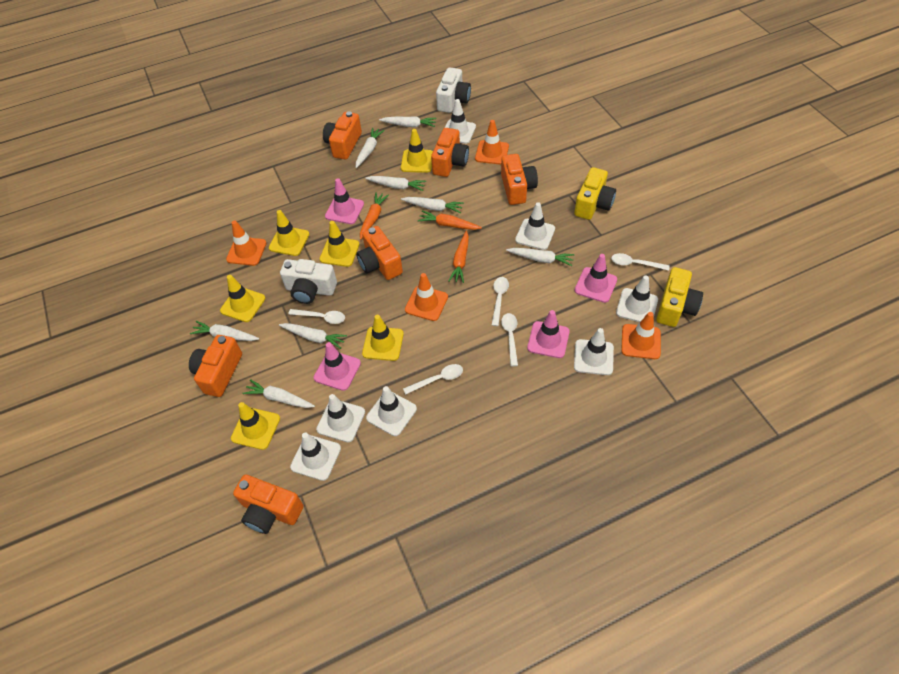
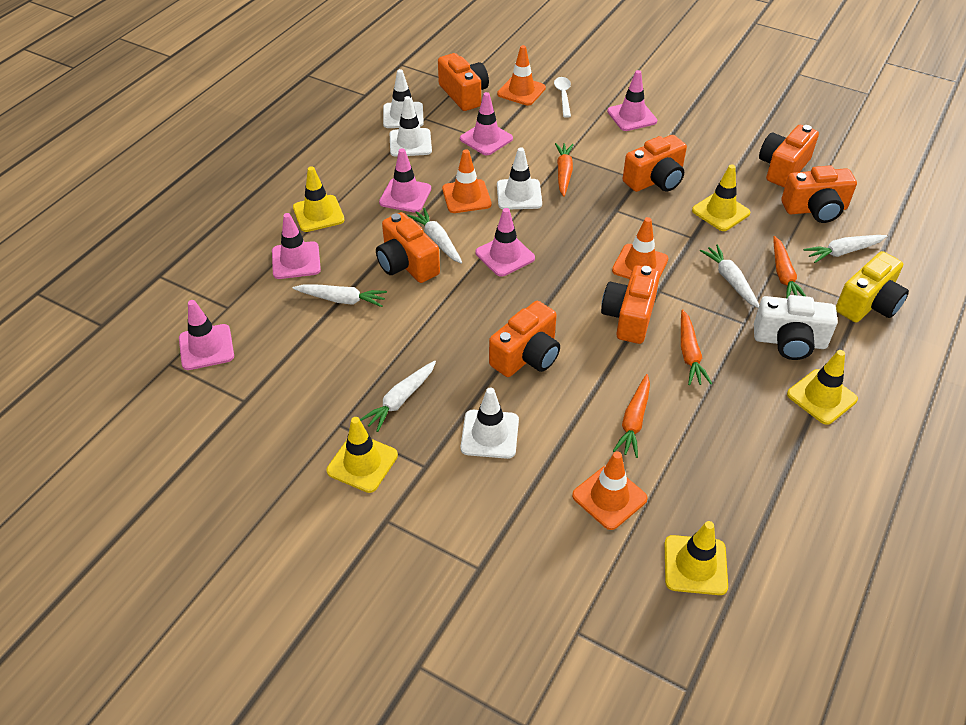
orange camera: 6 -> 7
orange carrot: 3 -> 4
pink traffic cone: 4 -> 6
white camera: 2 -> 1
white carrot: 8 -> 5
white spoon: 5 -> 1
white traffic cone: 7 -> 4
yellow camera: 2 -> 1
yellow traffic cone: 6 -> 5

